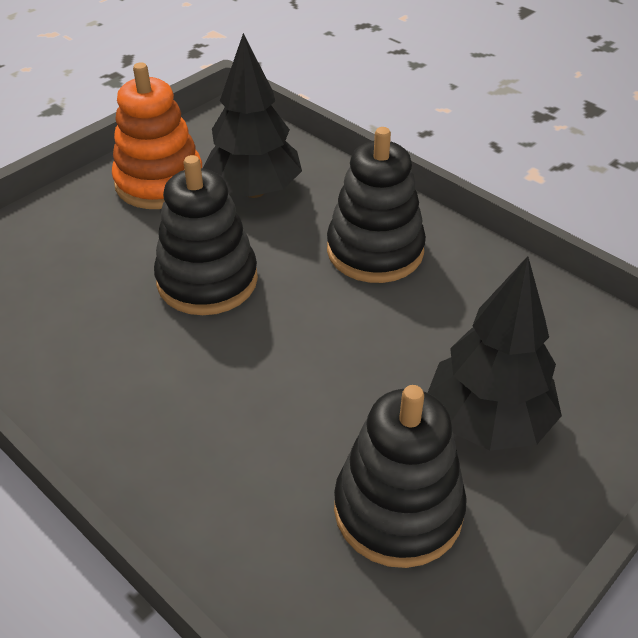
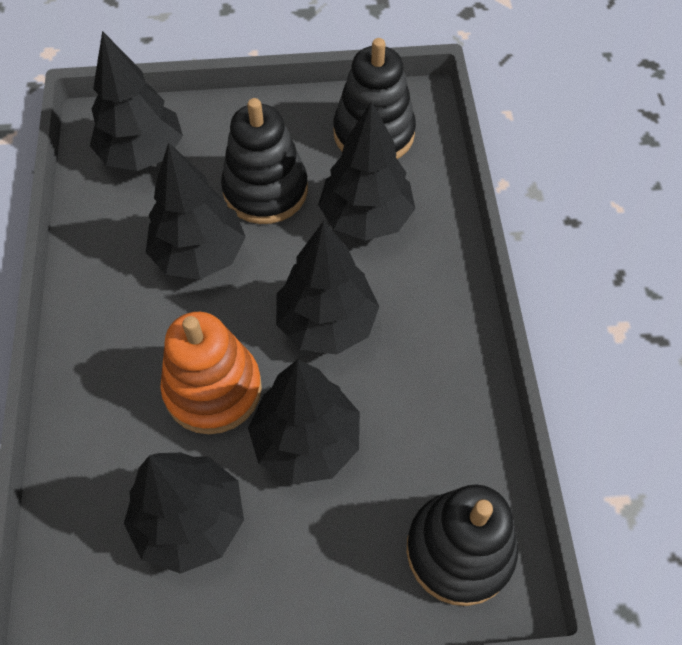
black tree: 2 -> 6

